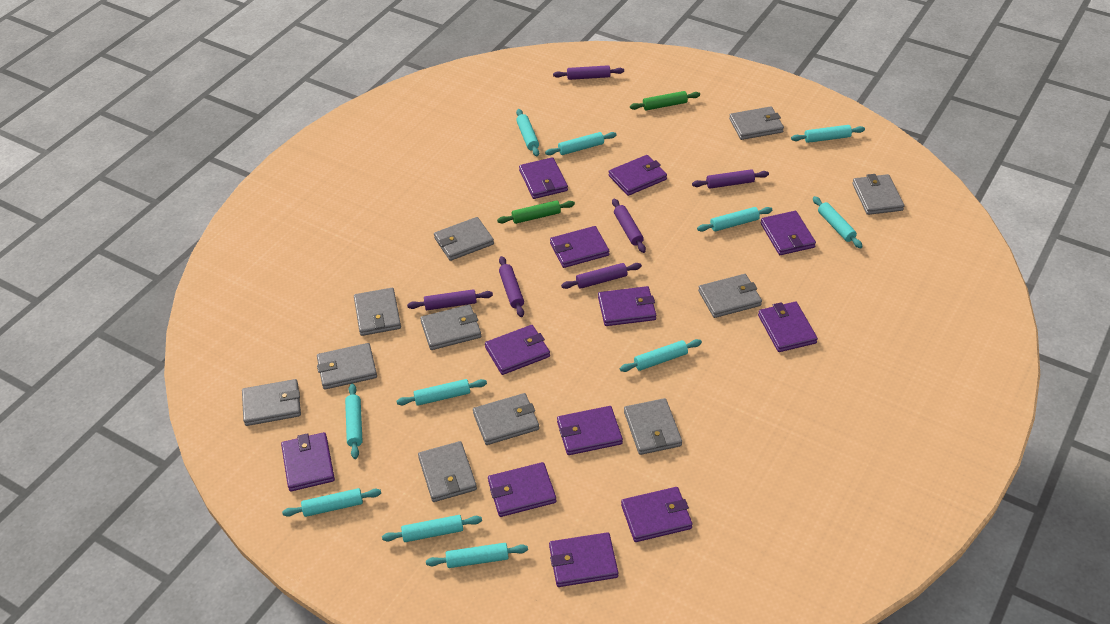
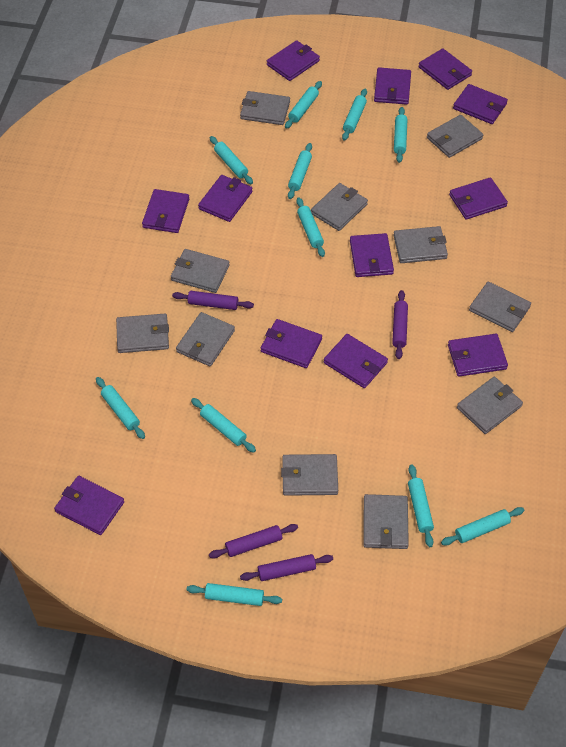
green rolling pin: 2 -> 0
purple rolling pin: 6 -> 4

